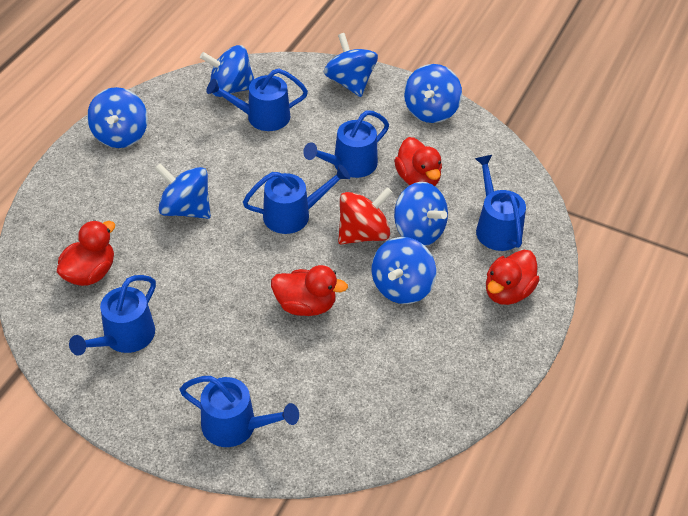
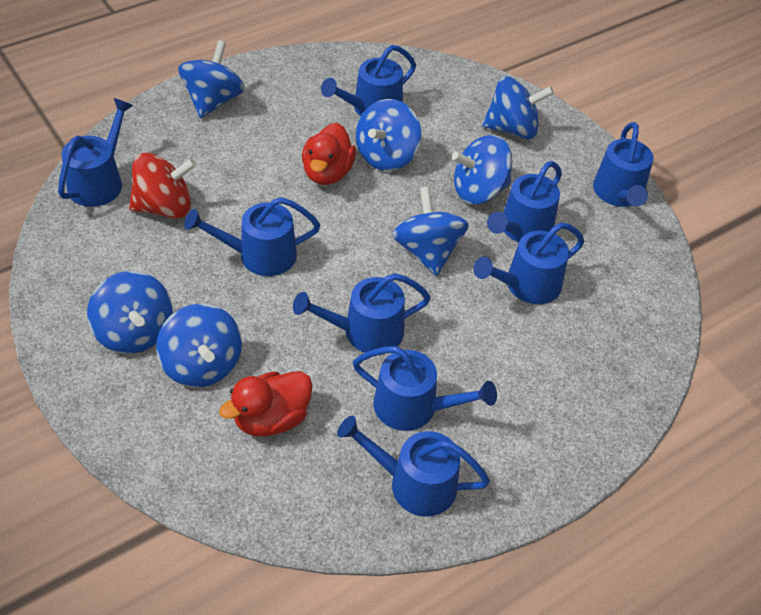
blue watering can: 6 -> 9
red duck: 4 -> 2

